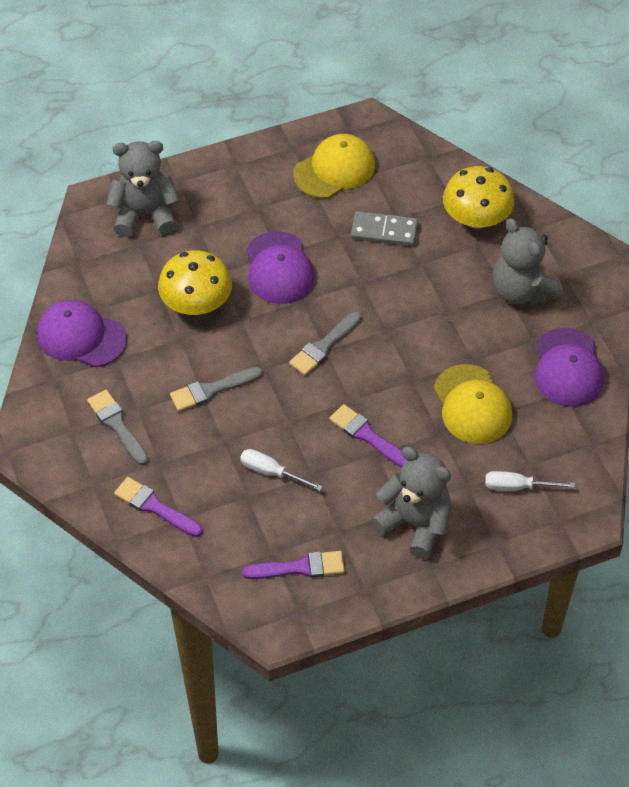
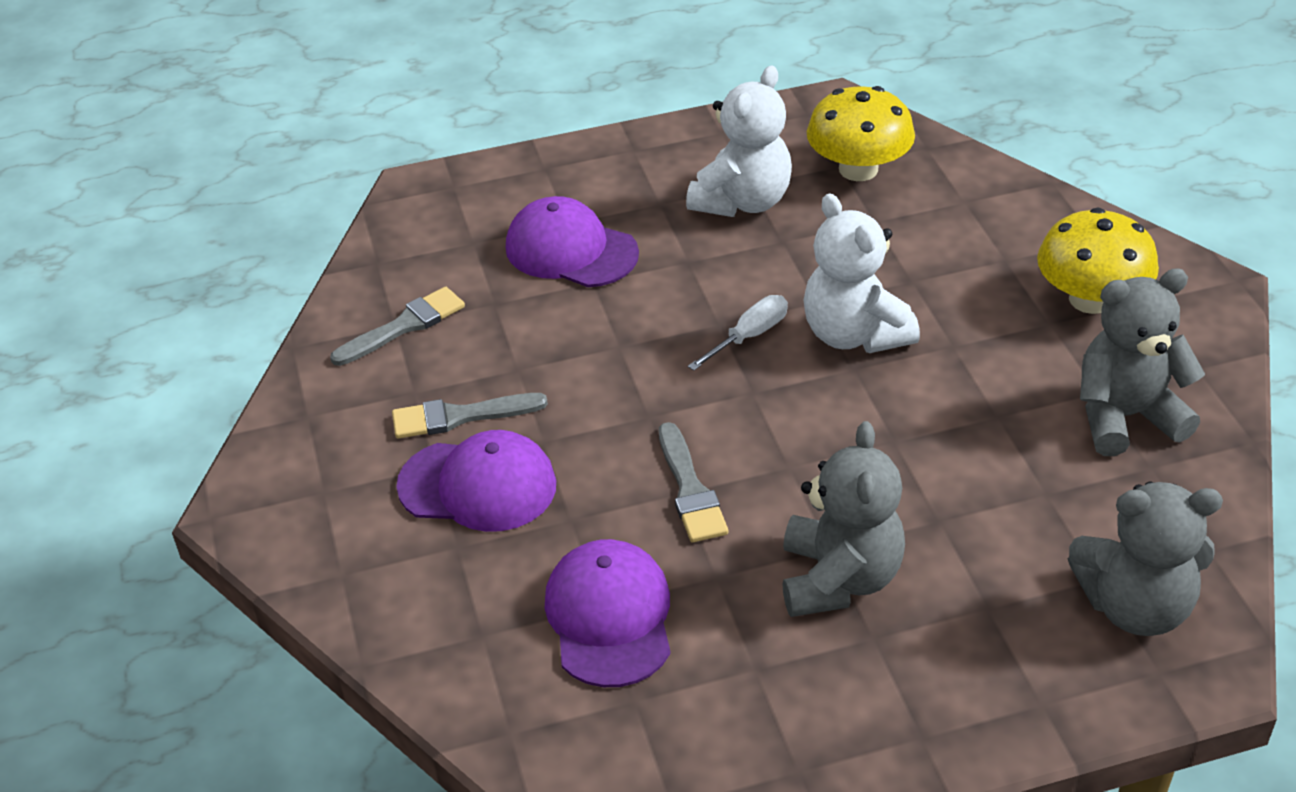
grey domino: 1 -> 0
purple brush: 3 -> 0
white screwdriver: 2 -> 1
white teddy bear: 0 -> 2
yellow cap: 2 -> 0

